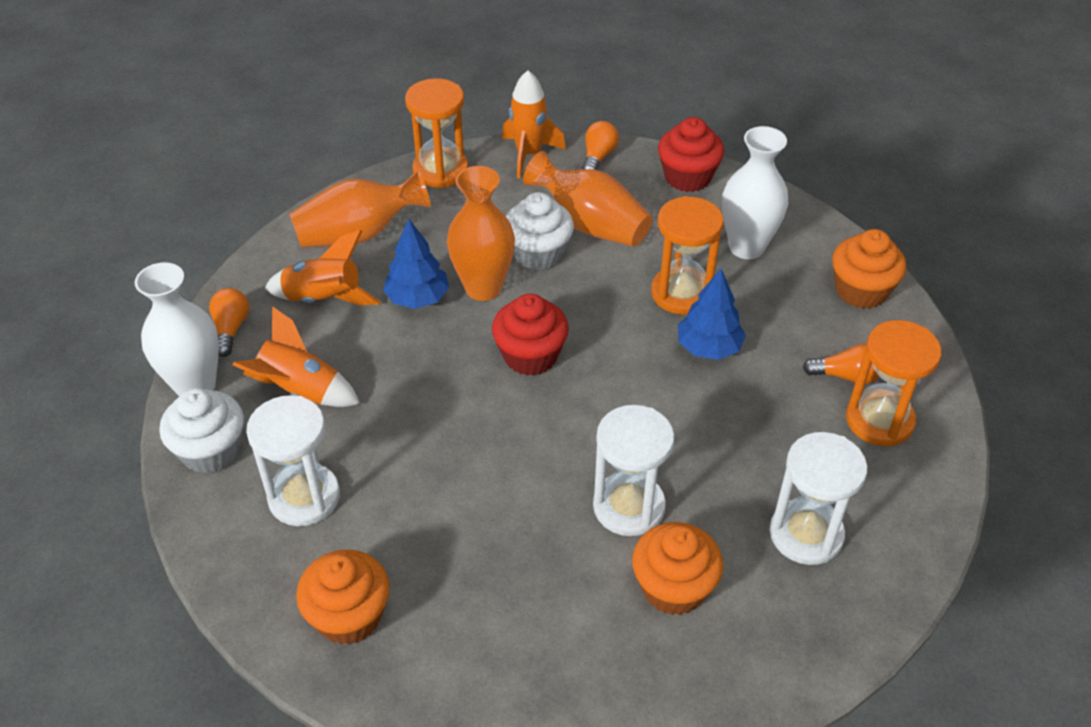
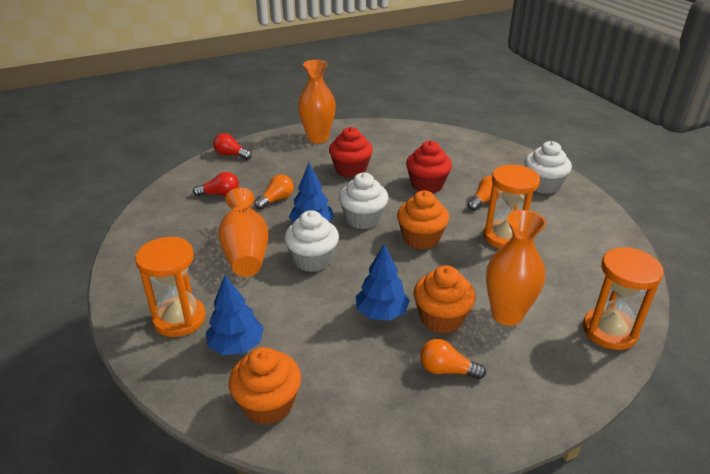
blue tree: 2 -> 3
orange rocket: 3 -> 0
red light bulb: 0 -> 2
white cupcake: 2 -> 3
white hourglass: 3 -> 0
white vase: 2 -> 0

